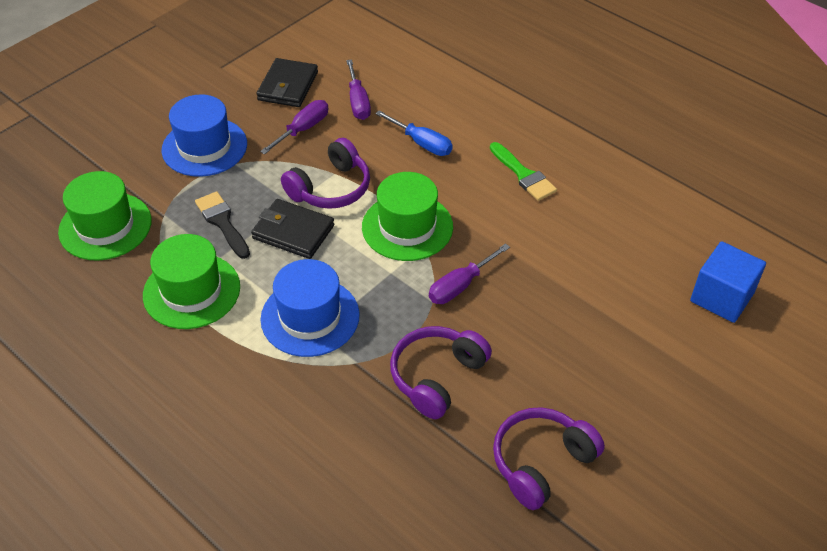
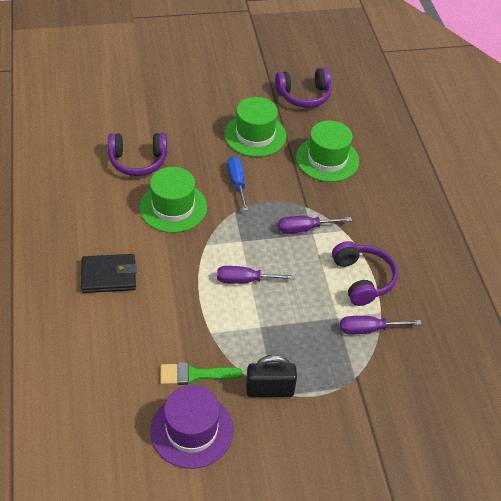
black brush: 1 -> 0
black padlock: 0 -> 1
black wallet: 2 -> 1
blue cube: 1 -> 0
blue hat: 2 -> 0
purple hat: 0 -> 1

